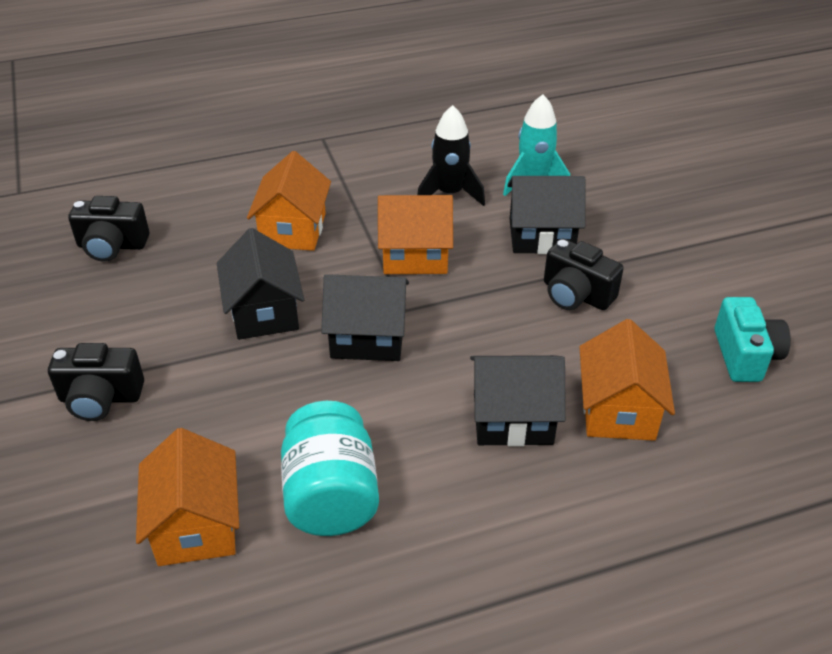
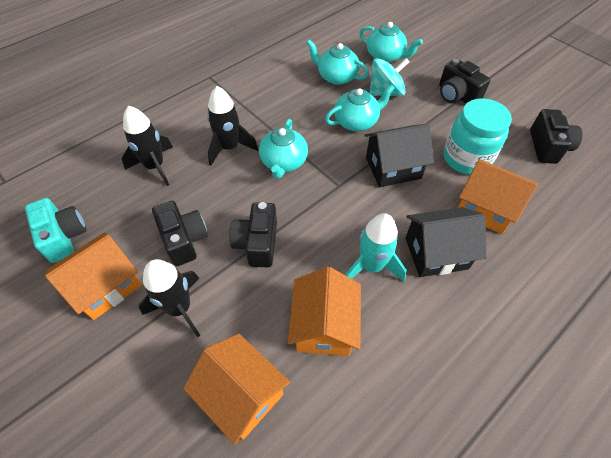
black camera: 3 -> 4
black house: 4 -> 2
black rocket: 1 -> 3
turquoise spinning top: 0 -> 1
turquoise teapot: 0 -> 4

